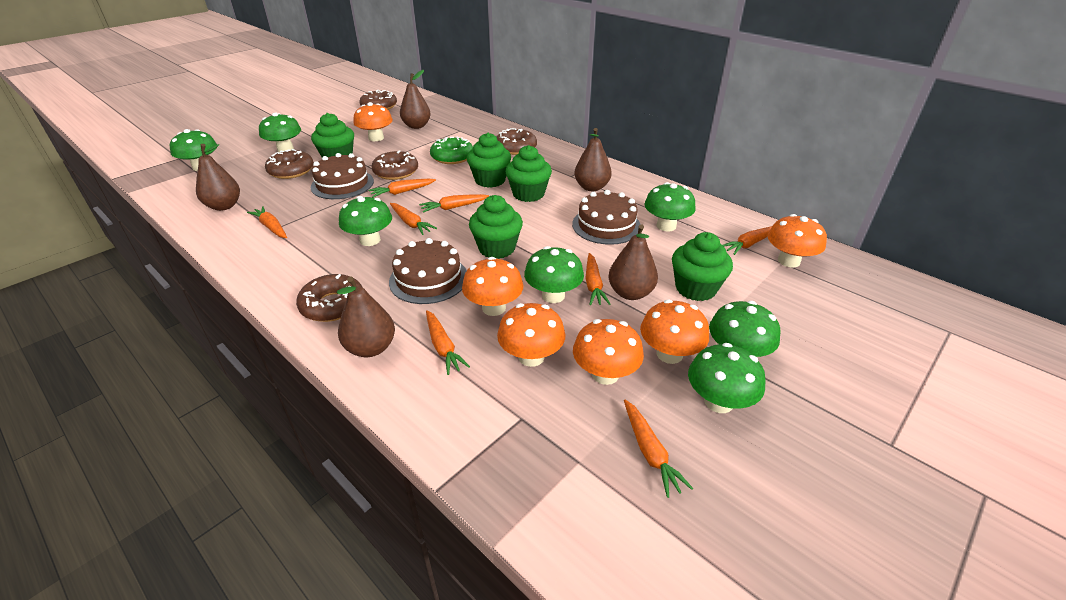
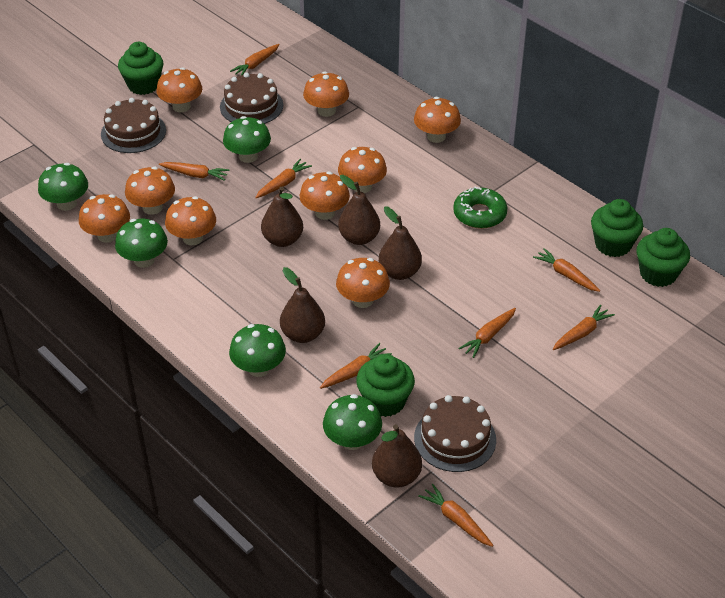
brown donut: 5 -> 0
green cupcake: 5 -> 4
green mushroom: 7 -> 5
orange mushroom: 6 -> 9

